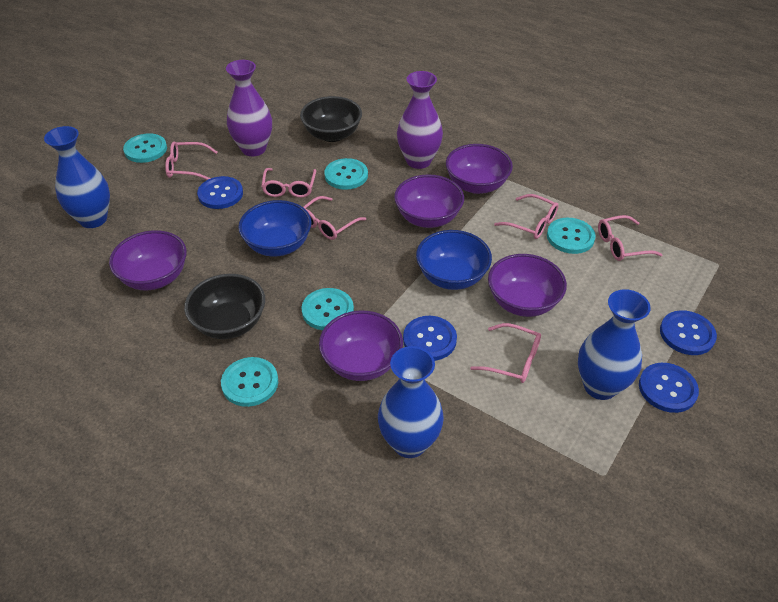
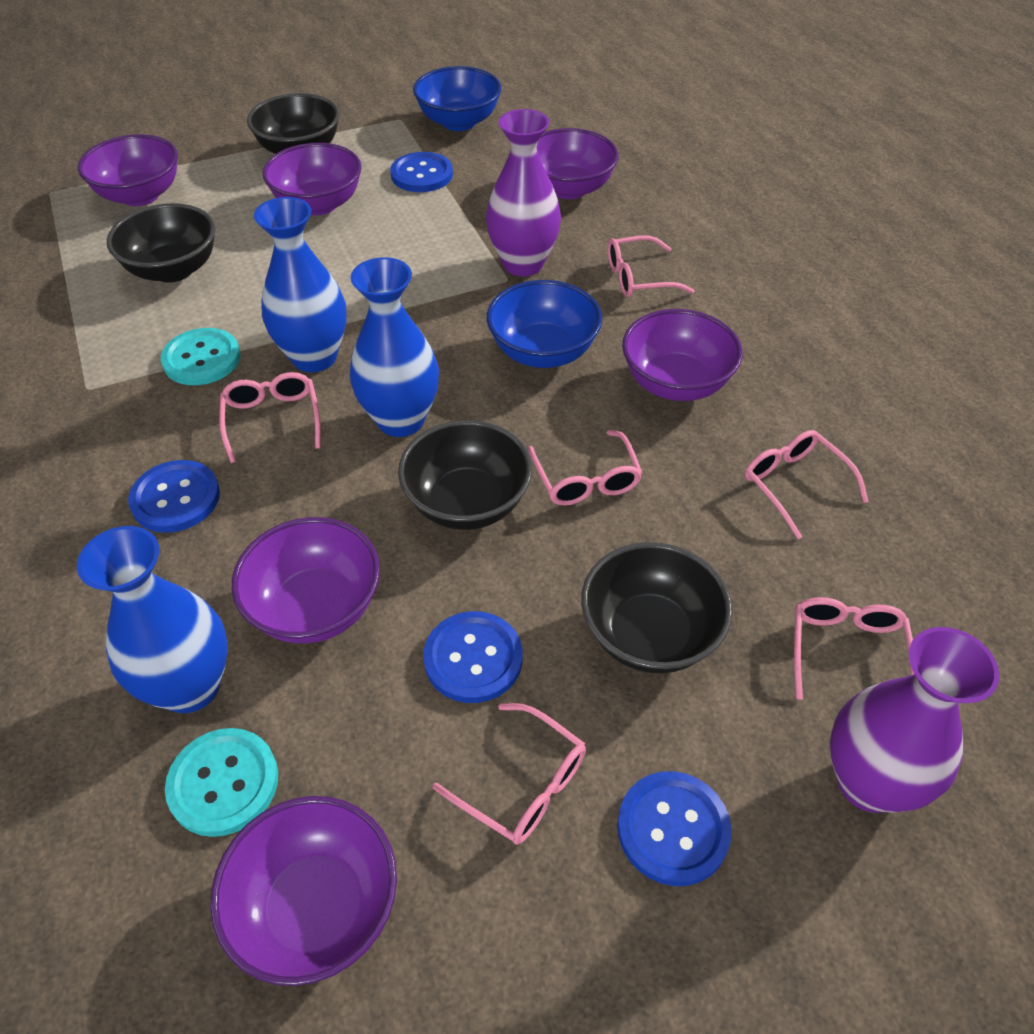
black bowl: 2 -> 4
purple bowl: 5 -> 6
turquoise button: 5 -> 2

